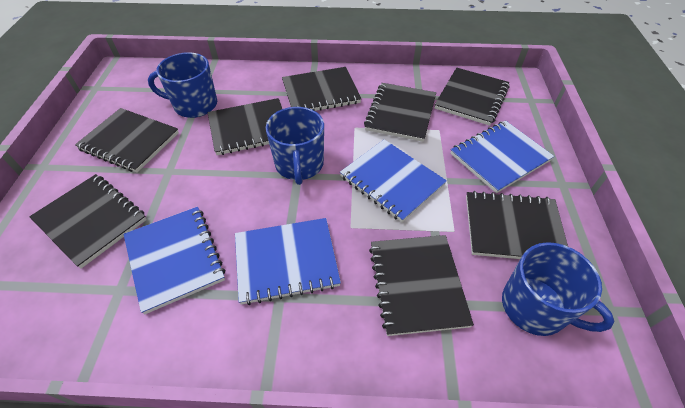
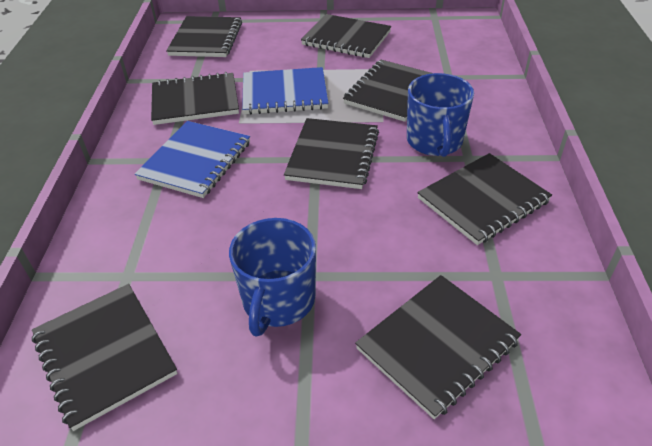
blue mug: 3 -> 2
blue notebook: 4 -> 2

